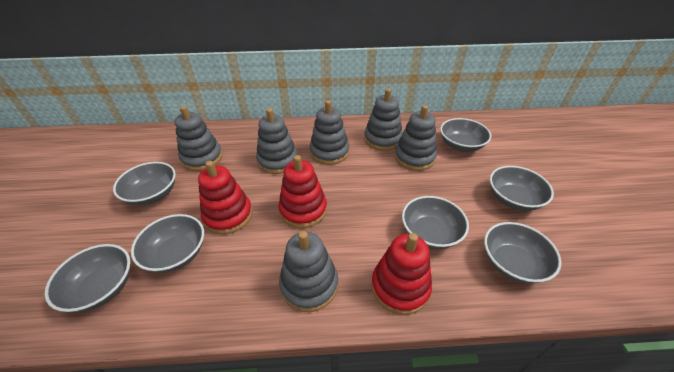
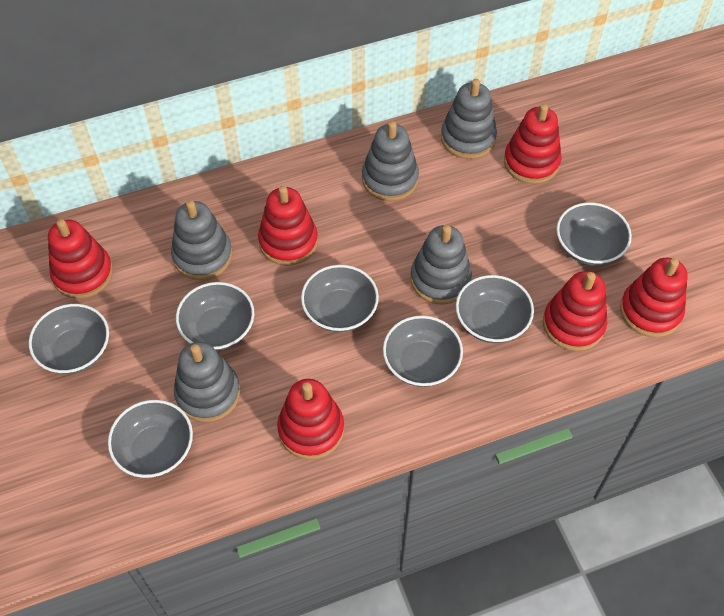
grey stacking toy: 6 -> 5
red stacking toy: 3 -> 6

